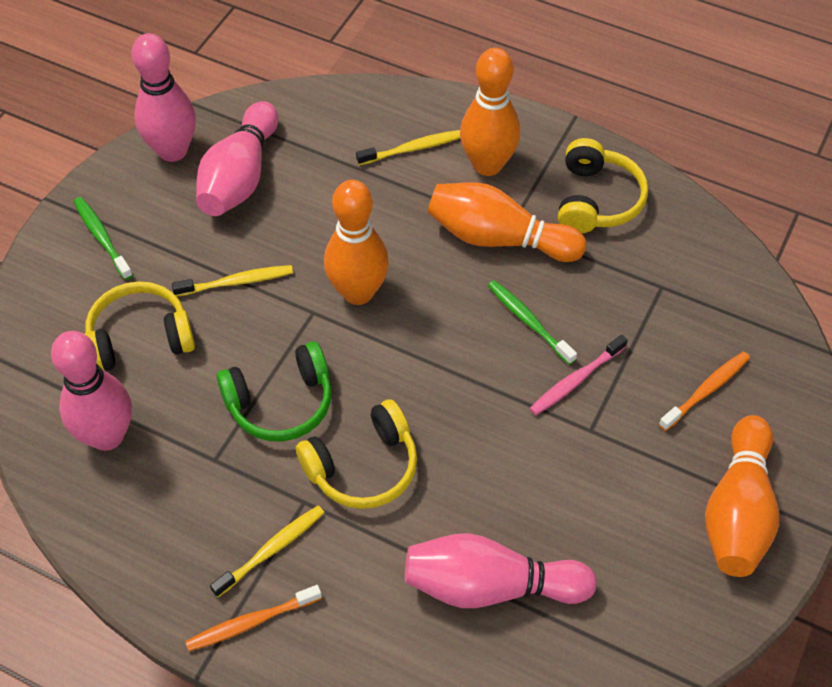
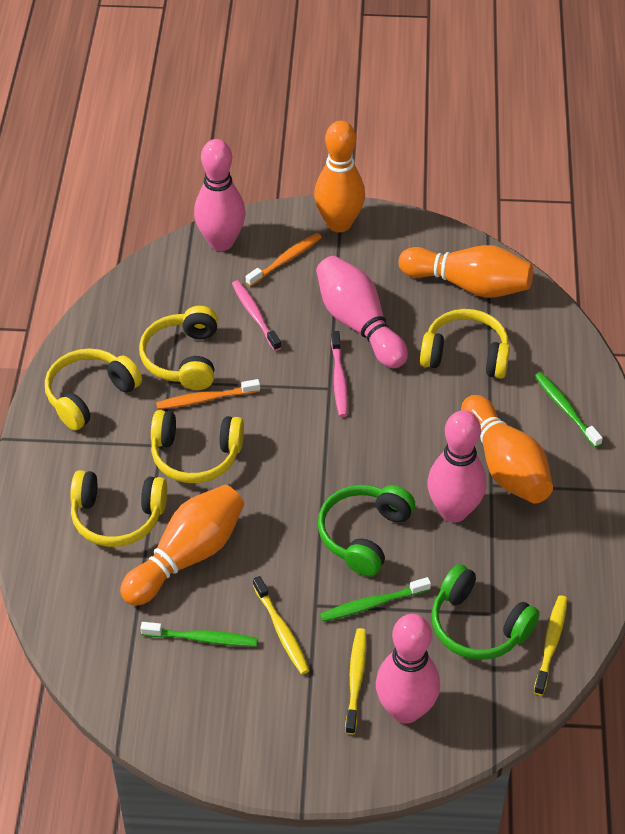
green headphones: 1 -> 2
green toothbrush: 2 -> 3
pink toothbrush: 1 -> 2
yellow headphones: 3 -> 5

